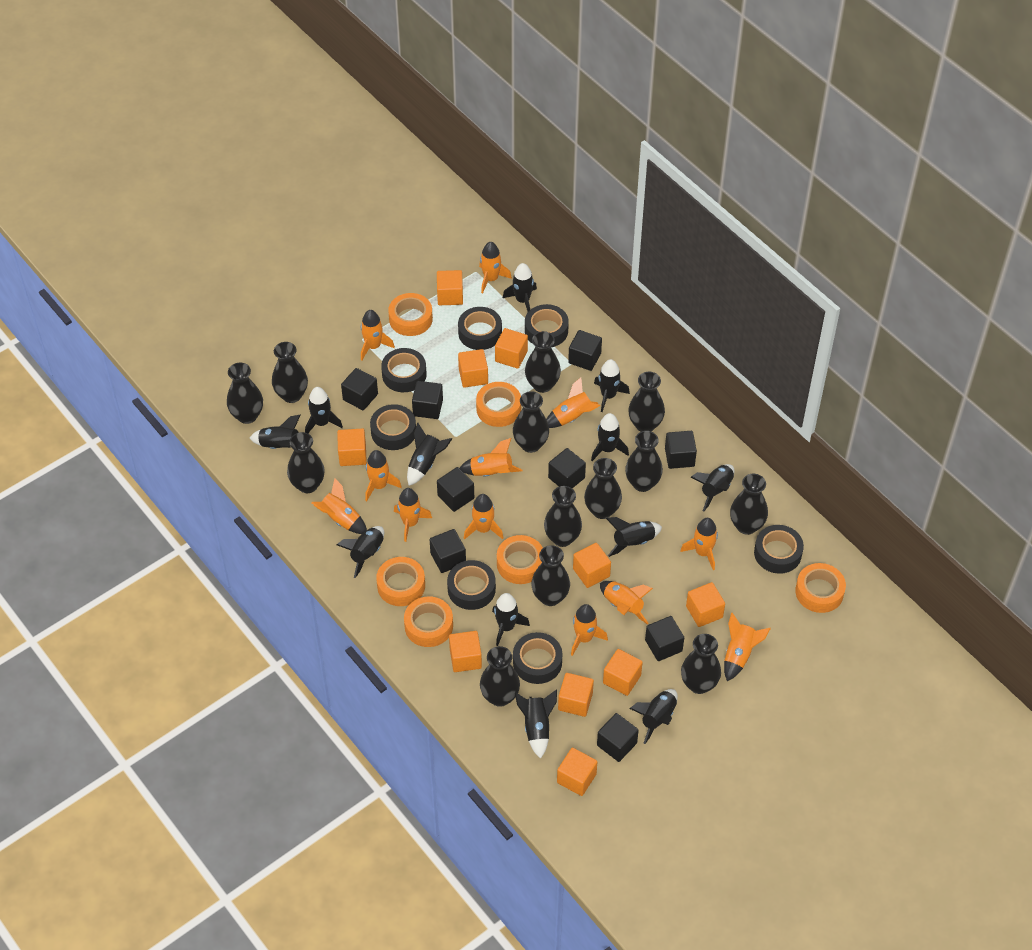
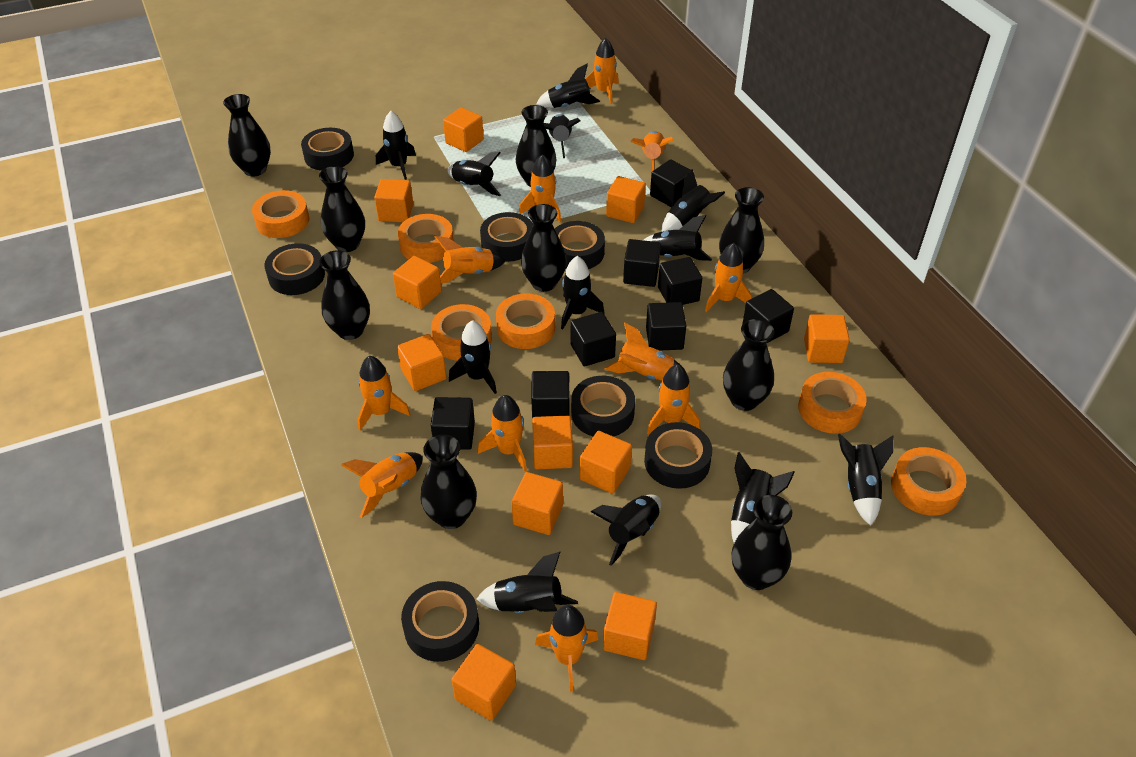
black cube: 9 -> 8
black vase: 13 -> 9
orange cube: 10 -> 11
orange rocket: 12 -> 11

